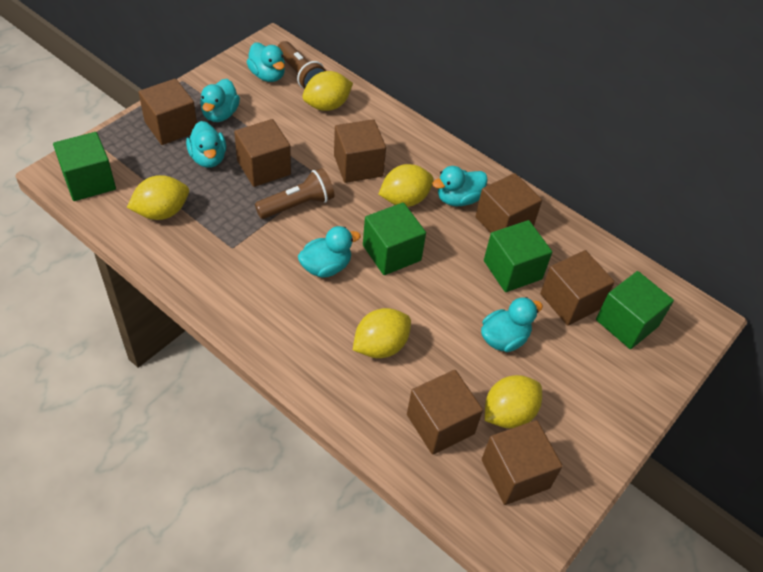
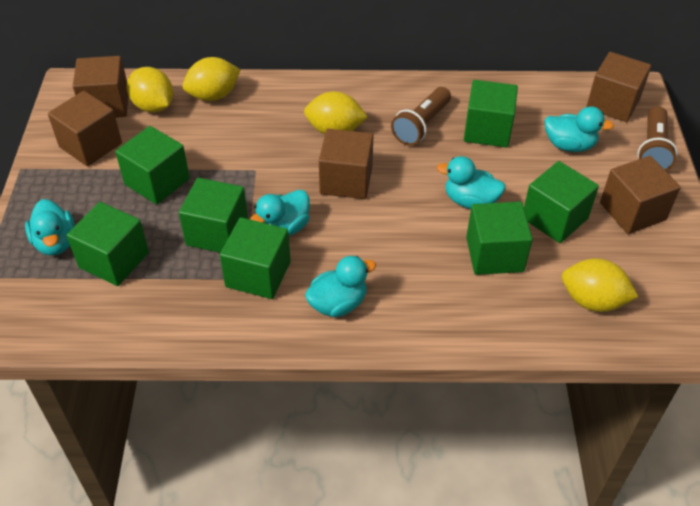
brown cube: 7 -> 5
green cube: 4 -> 7
turquoise duck: 6 -> 5
yellow lemon: 5 -> 4

